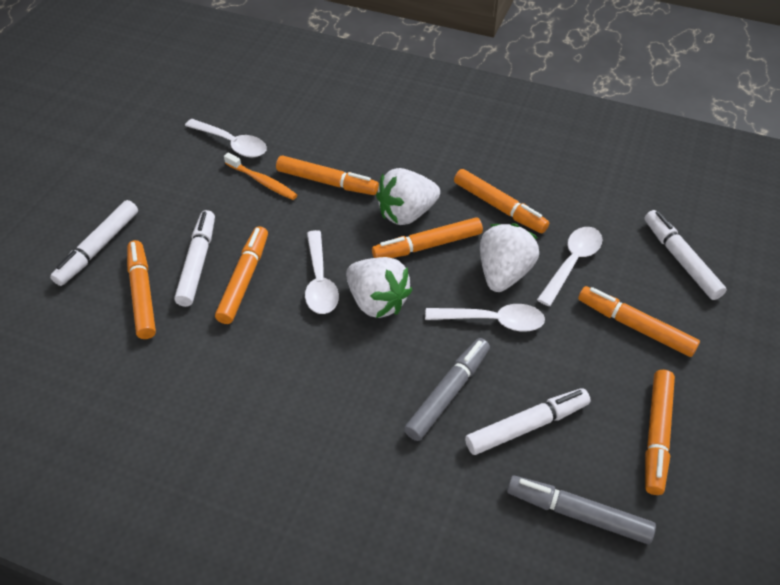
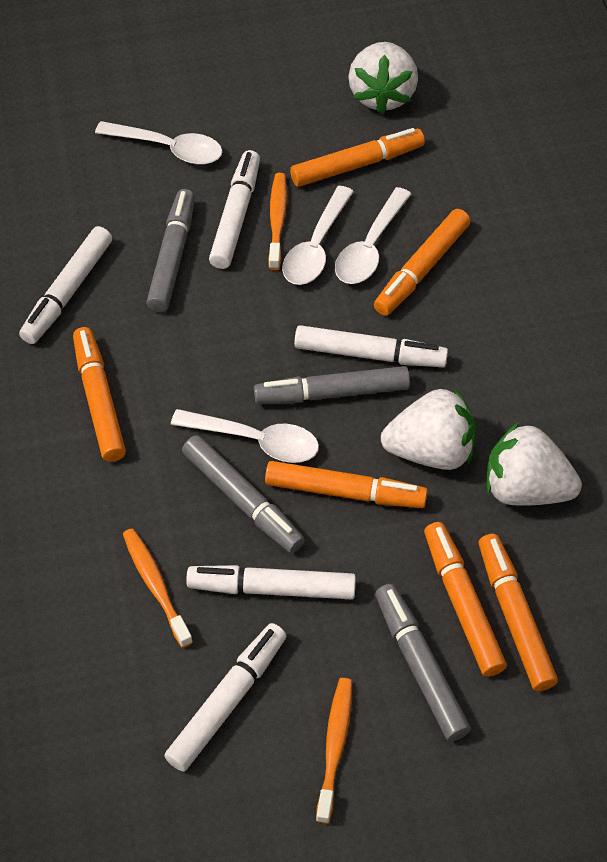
grey marker: 2 -> 4
orange marker: 7 -> 6
orange toothbrush: 1 -> 3
white marker: 4 -> 5

